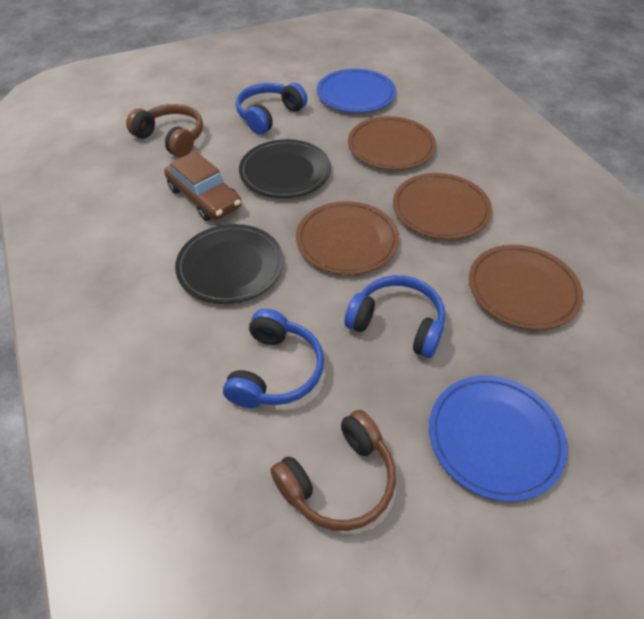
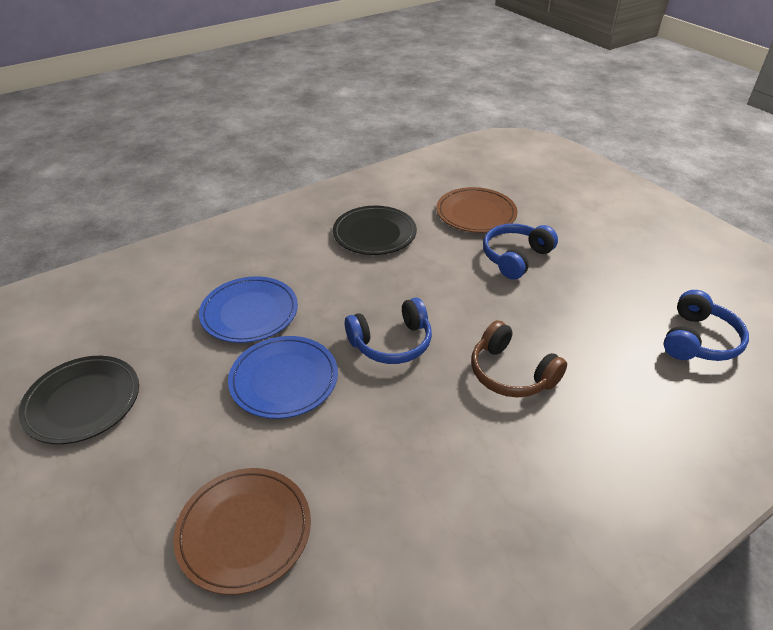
brown car: 1 -> 0
brown headphones: 2 -> 1
brown plate: 4 -> 2

